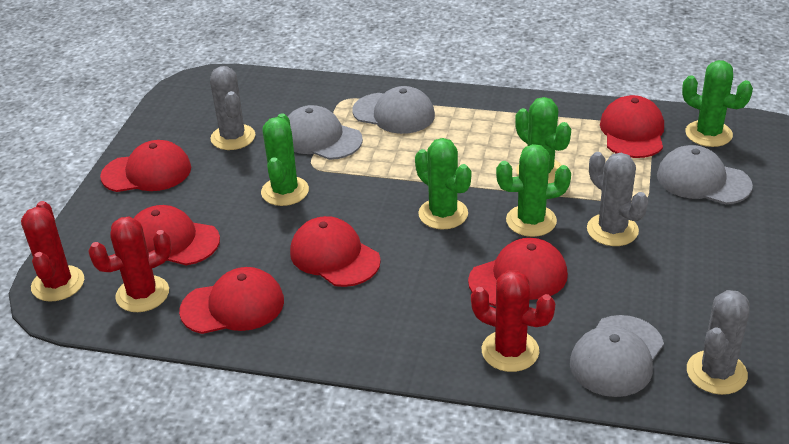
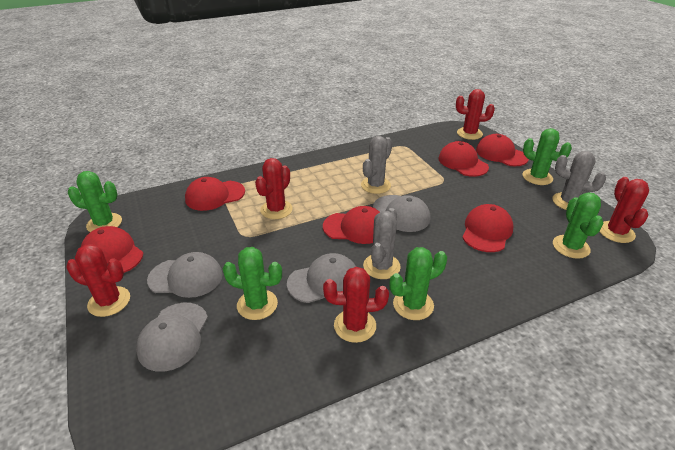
red cactus: 3 -> 5

